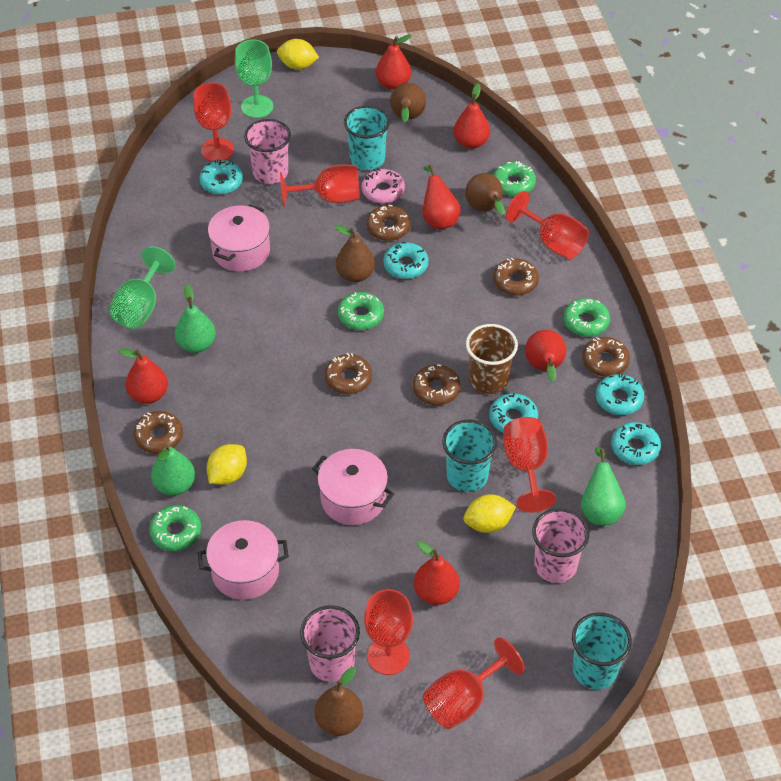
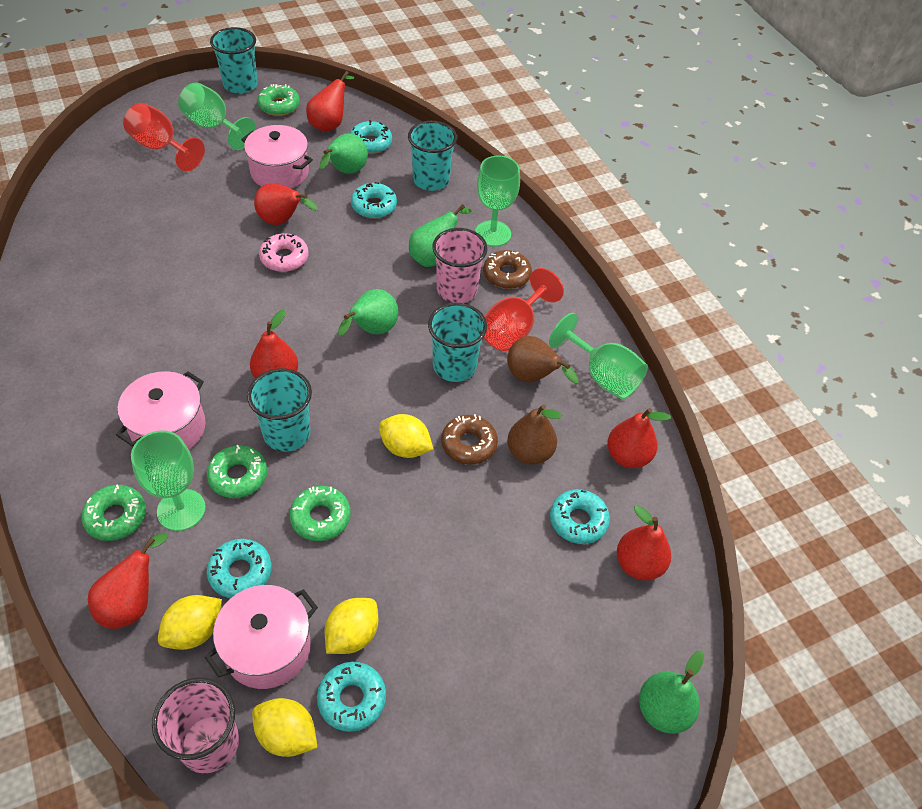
brown cup: 1 -> 0
brown donut: 6 -> 2
brown pear: 4 -> 2
green goblet: 2 -> 4
green pear: 3 -> 4
pink cup: 3 -> 2
red goblet: 6 -> 2
turquoise cup: 3 -> 4
yellow lemon: 3 -> 4

